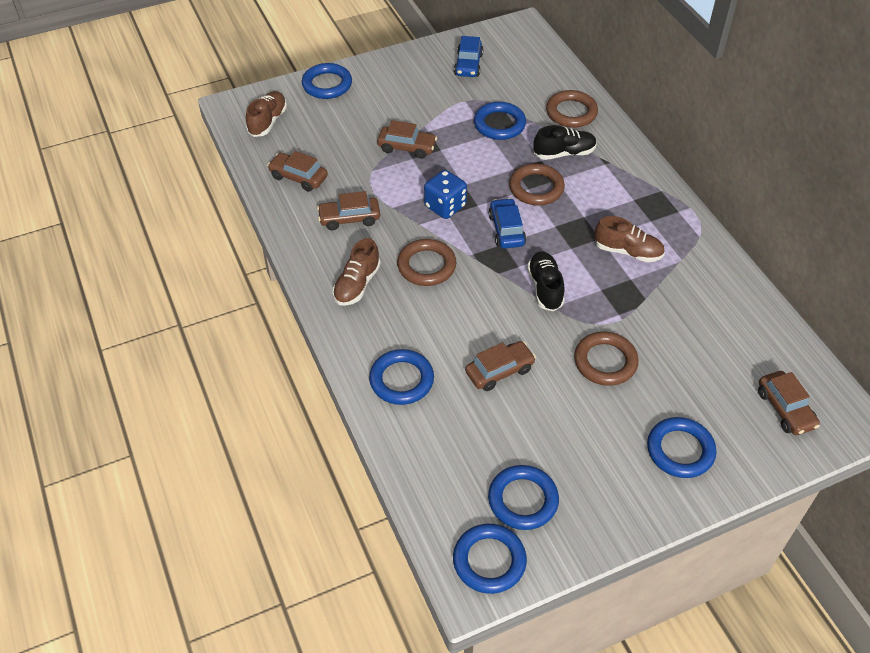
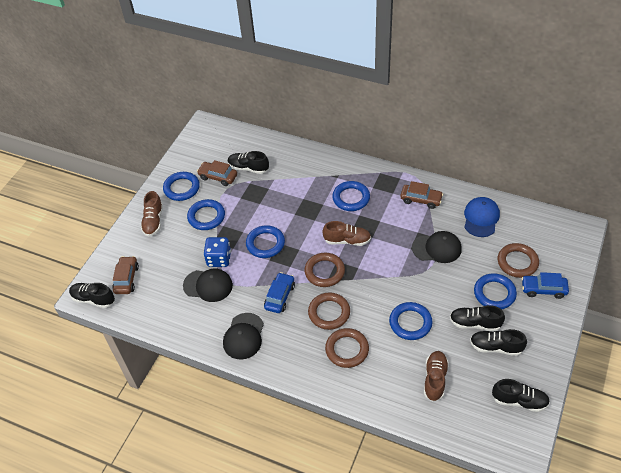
black cap: 0 -> 3
black shoe: 2 -> 5
blue cap: 0 -> 1
brown car: 5 -> 3

